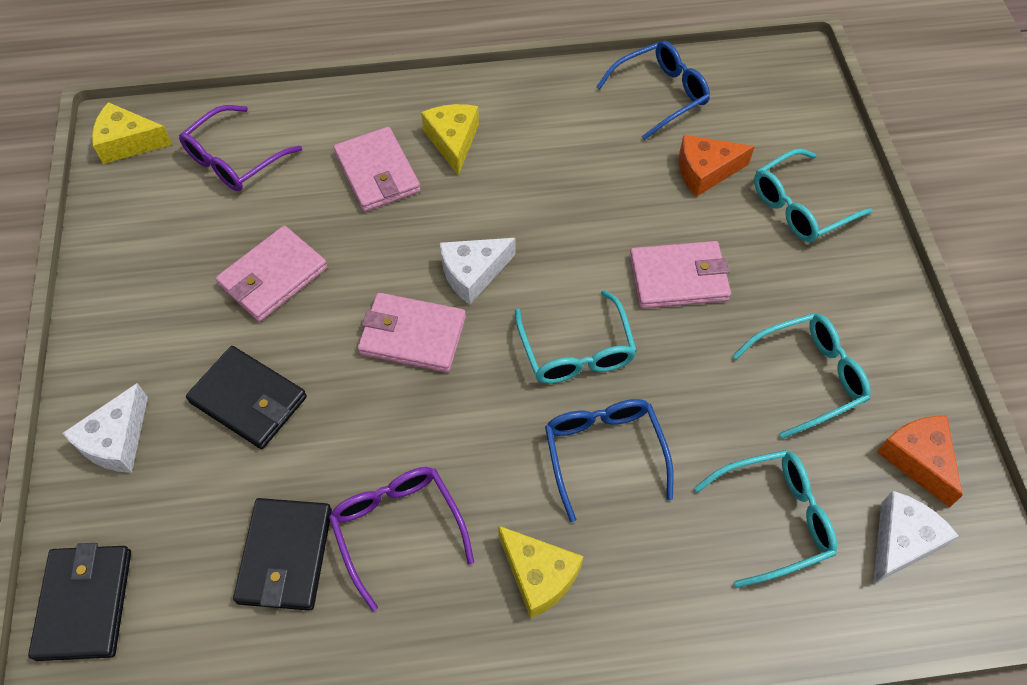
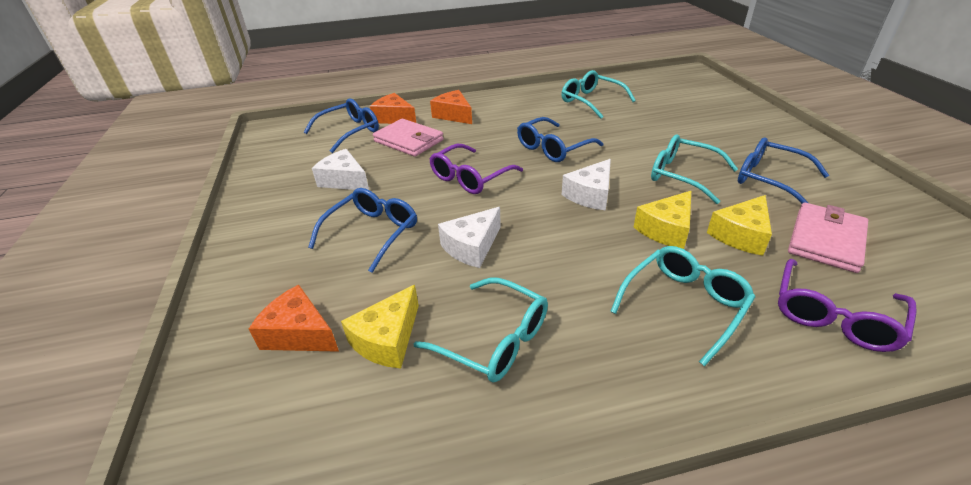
black wallet: 3 -> 0
blue glasses: 2 -> 4
orange cheese: 2 -> 3
pink wallet: 4 -> 2

